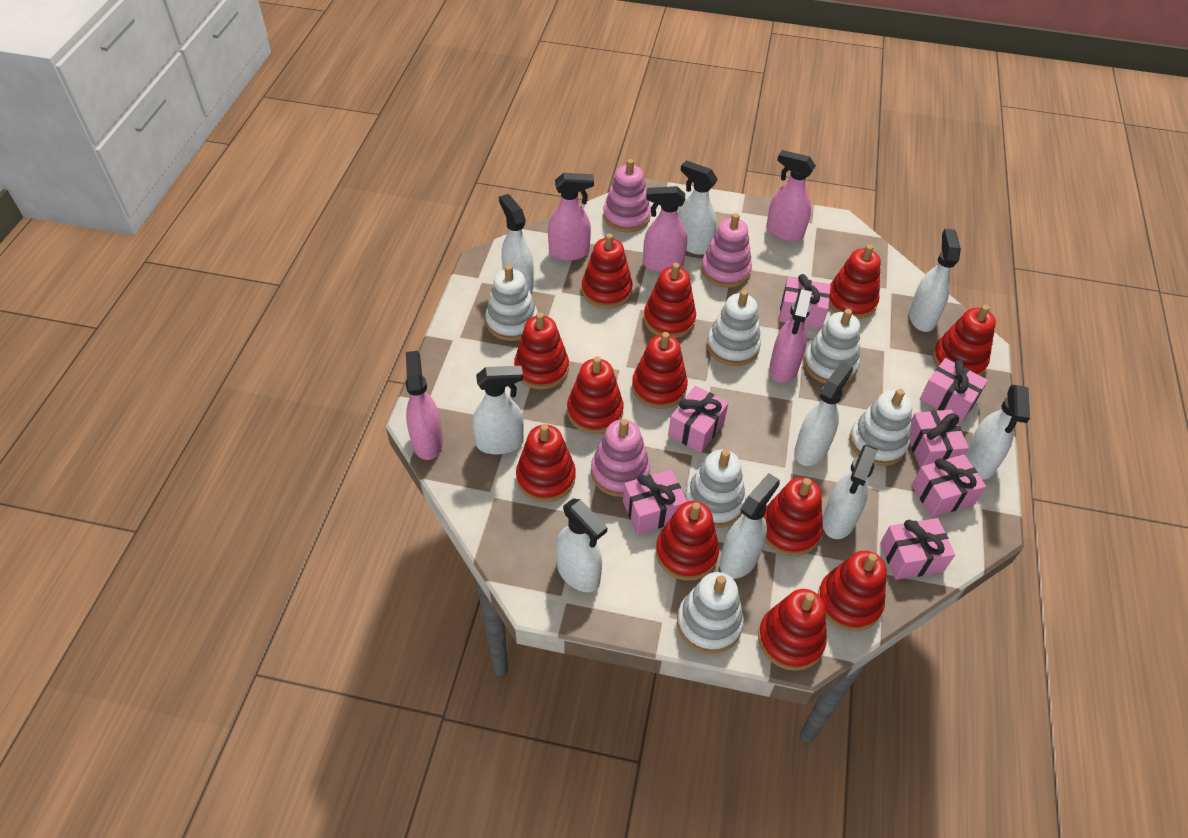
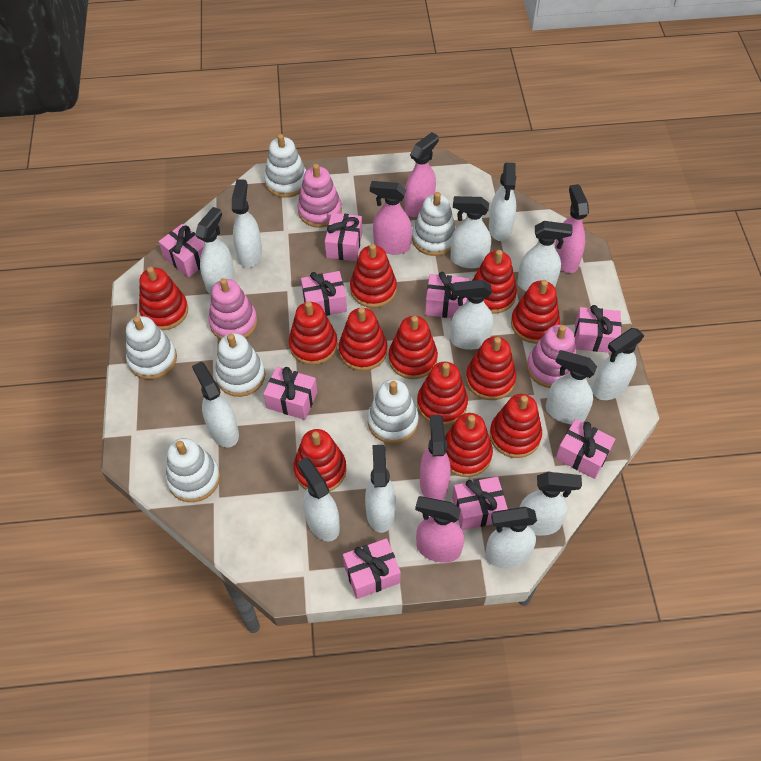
pink gift: 7 -> 9
white spray bottle: 9 -> 13

